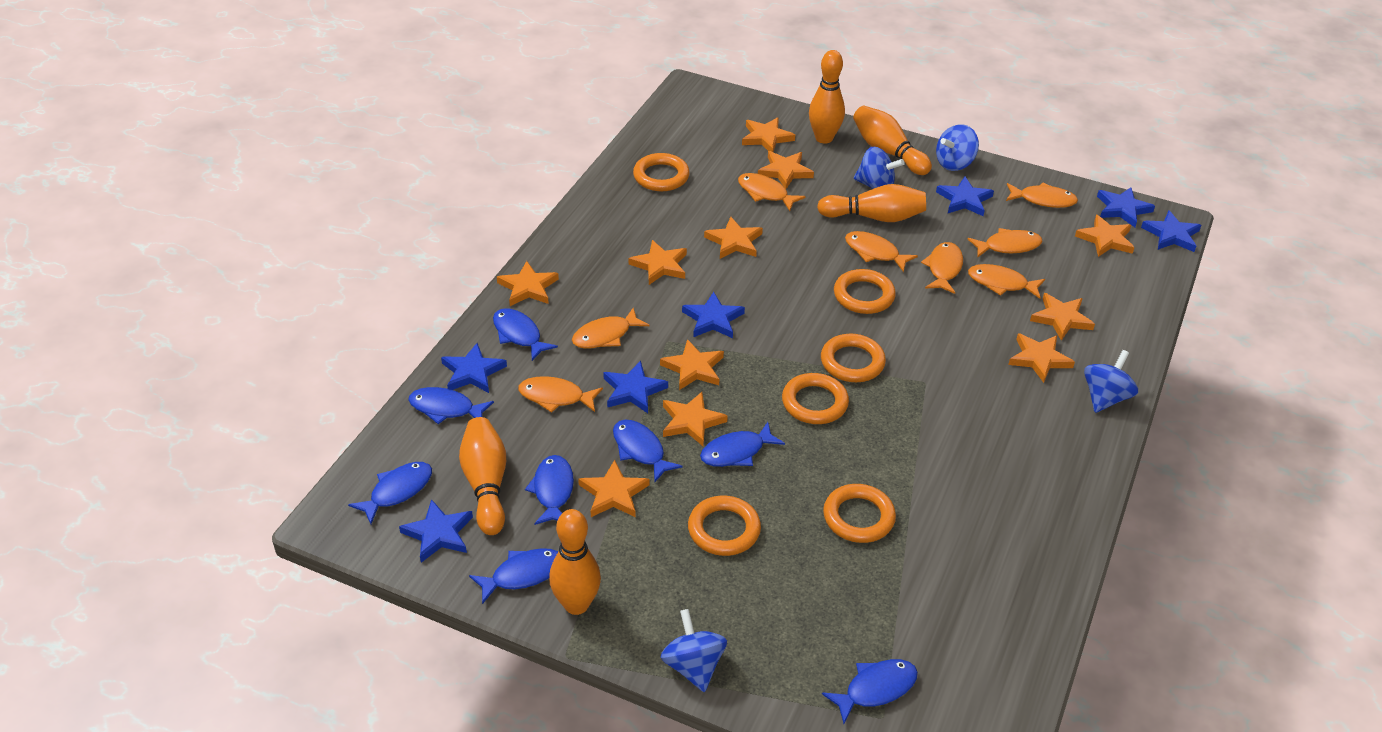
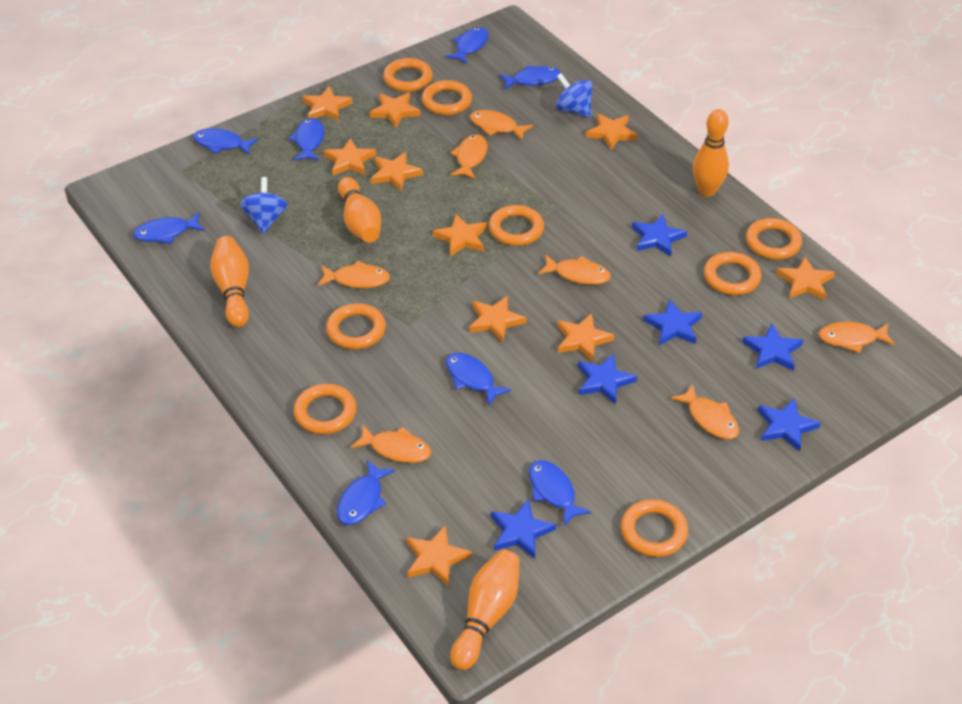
blue spinning top: 4 -> 2
blue star: 7 -> 6
orange bowling pin: 5 -> 4
orange fish: 8 -> 7
orange ring: 6 -> 8
orange star: 11 -> 10

